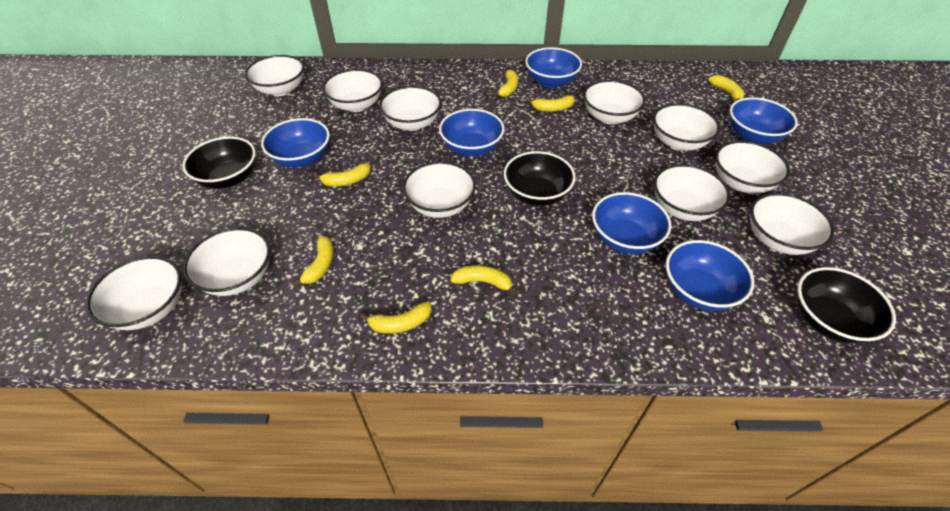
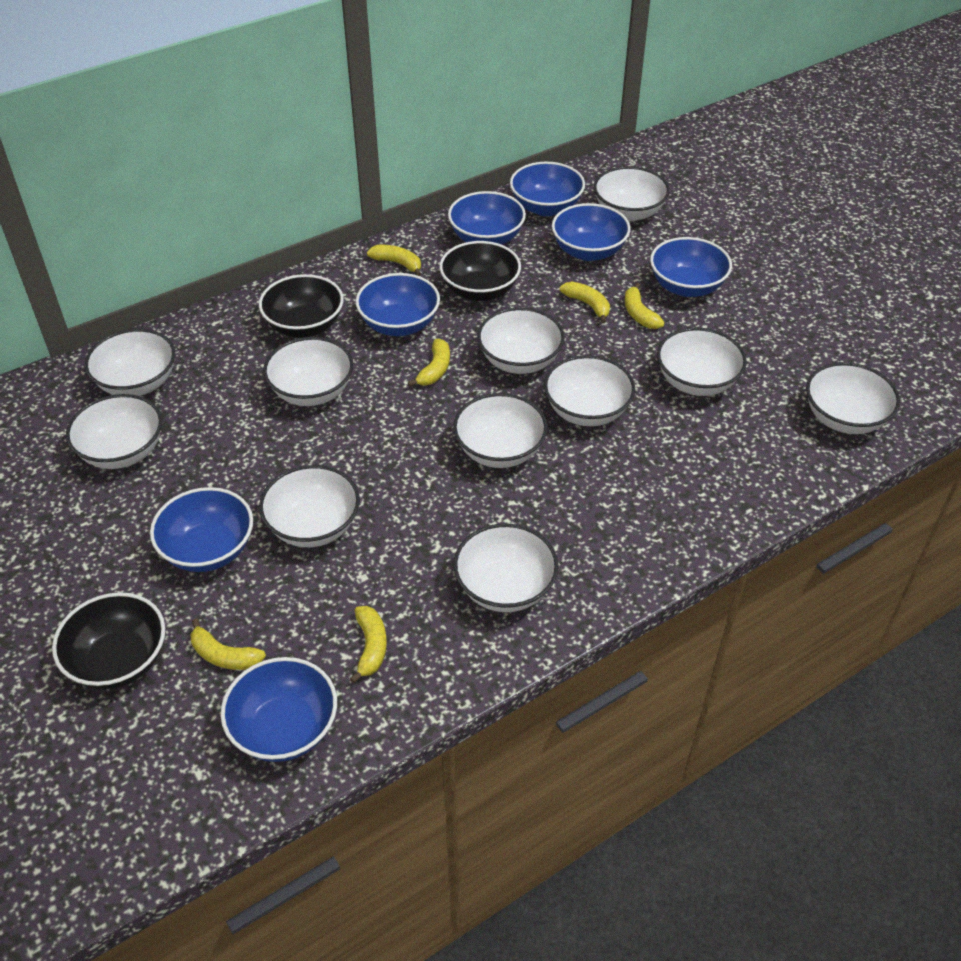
blue bowl: 6 -> 7
yellow banana: 7 -> 6

